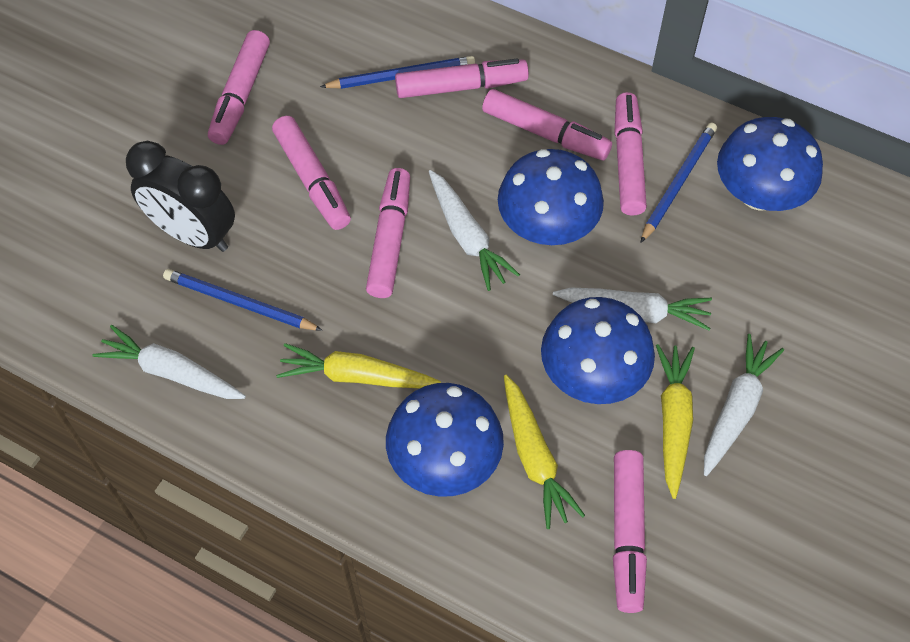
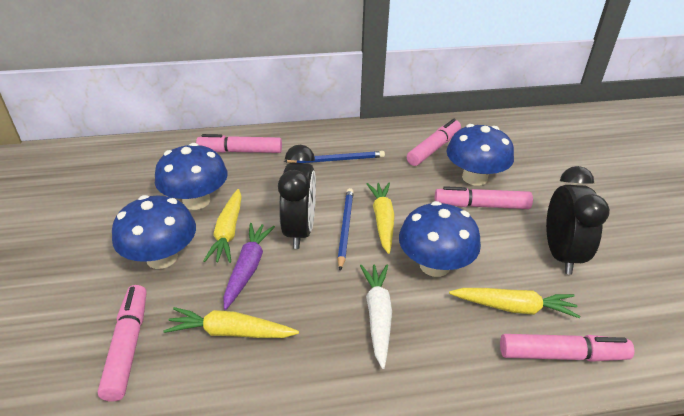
black clock: 1 -> 2
blue pencil: 3 -> 2
pink marker: 7 -> 5
purple carrot: 0 -> 1
white carrot: 4 -> 1
yellow carrot: 3 -> 4

